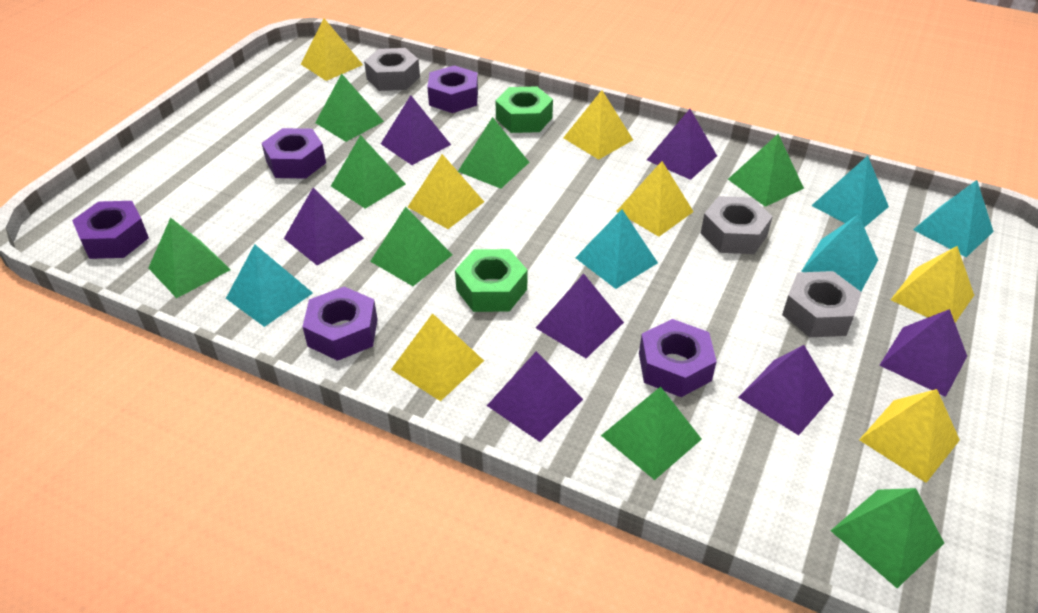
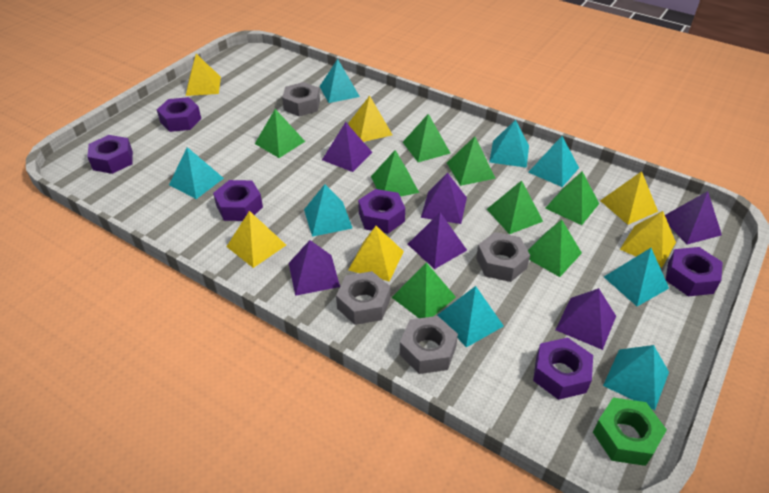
green nut: 2 -> 1
grey nut: 3 -> 4
purple nut: 5 -> 6
purple pyramid: 7 -> 6
turquoise pyramid: 5 -> 8
yellow pyramid: 7 -> 6

